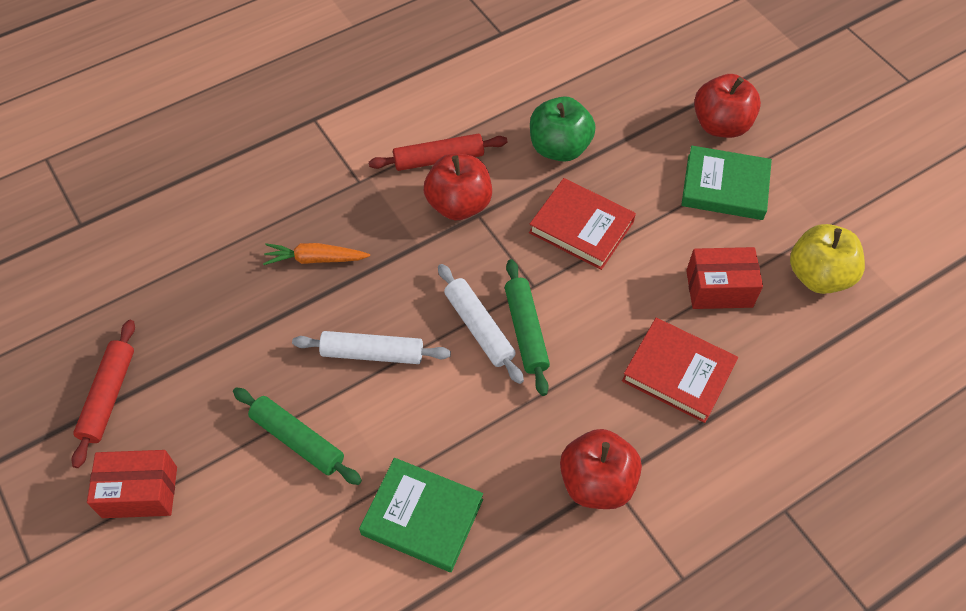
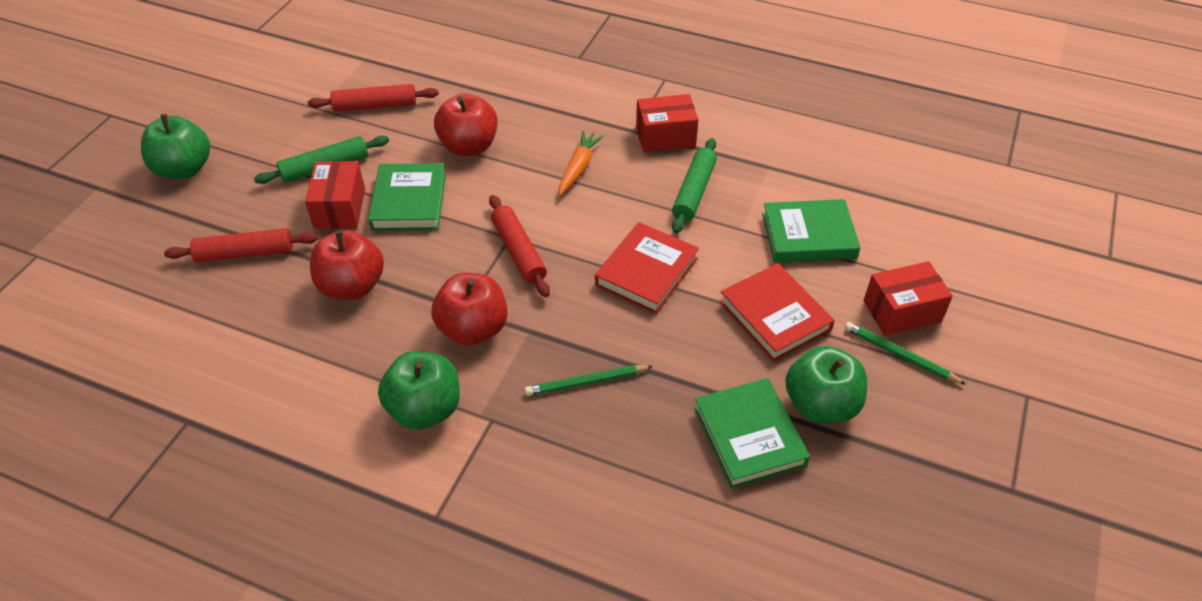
green apple: 1 -> 3
green book: 2 -> 3
green pencil: 0 -> 2
red box: 2 -> 3
red rolling pin: 2 -> 3
white rolling pin: 2 -> 0
yellow apple: 1 -> 0

